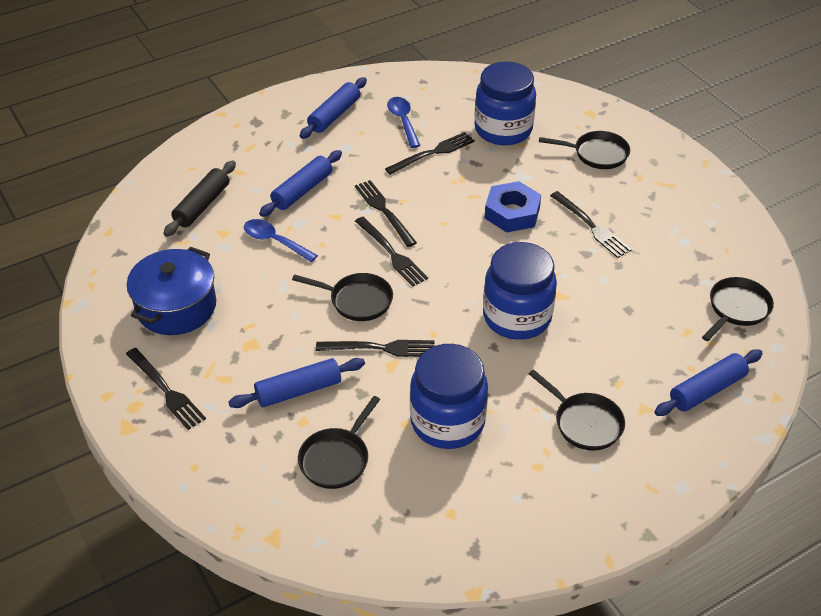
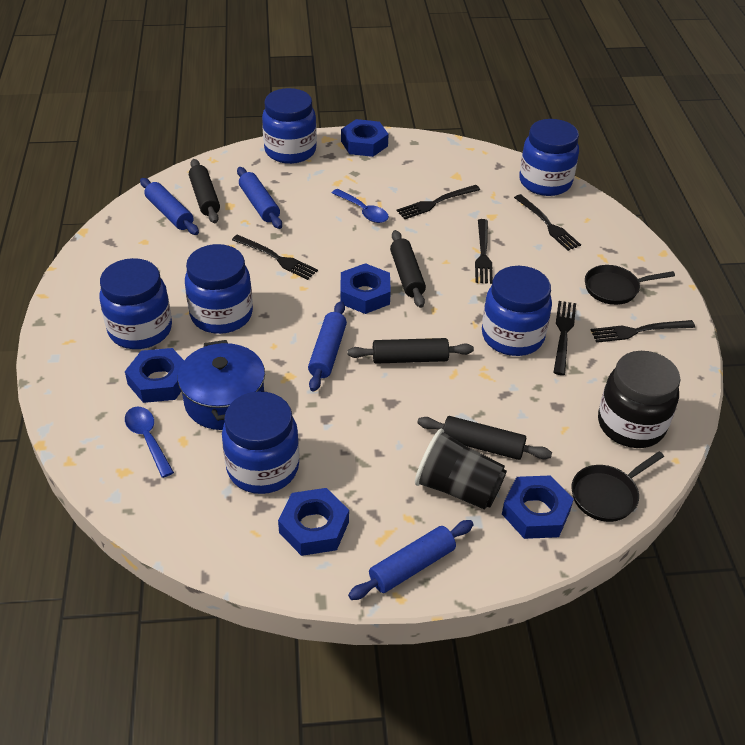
black cup: 0 -> 1
black jar: 0 -> 1
black pan: 5 -> 2
black rolling pin: 1 -> 4
blue jar: 3 -> 6
blue nut: 1 -> 5

